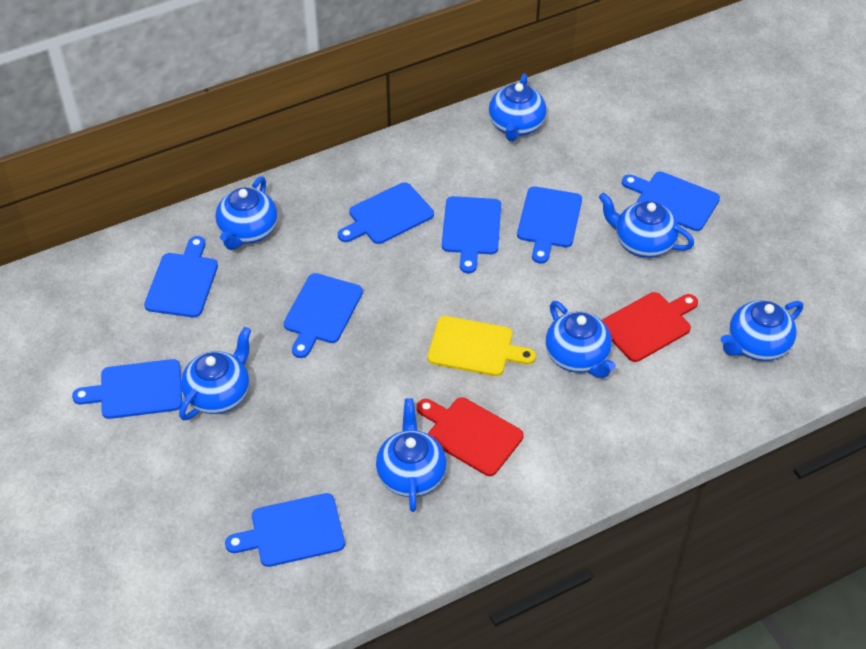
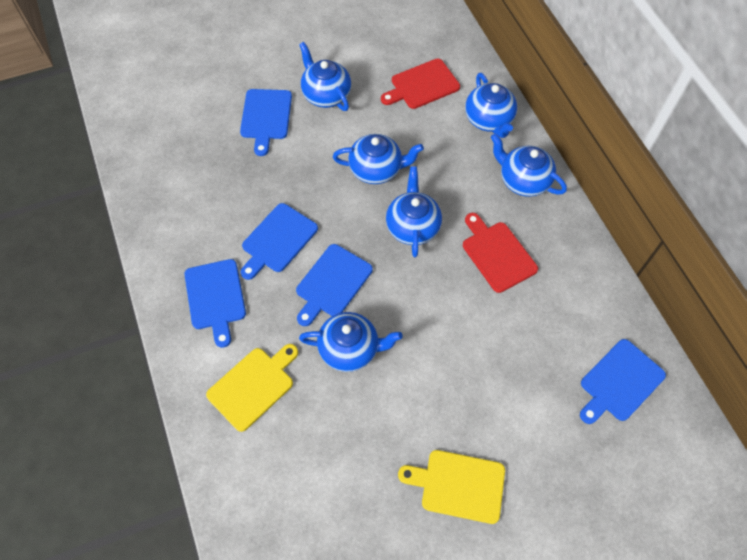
blue cutting board: 8 -> 5
blue teapot: 7 -> 6
yellow cutting board: 1 -> 2

